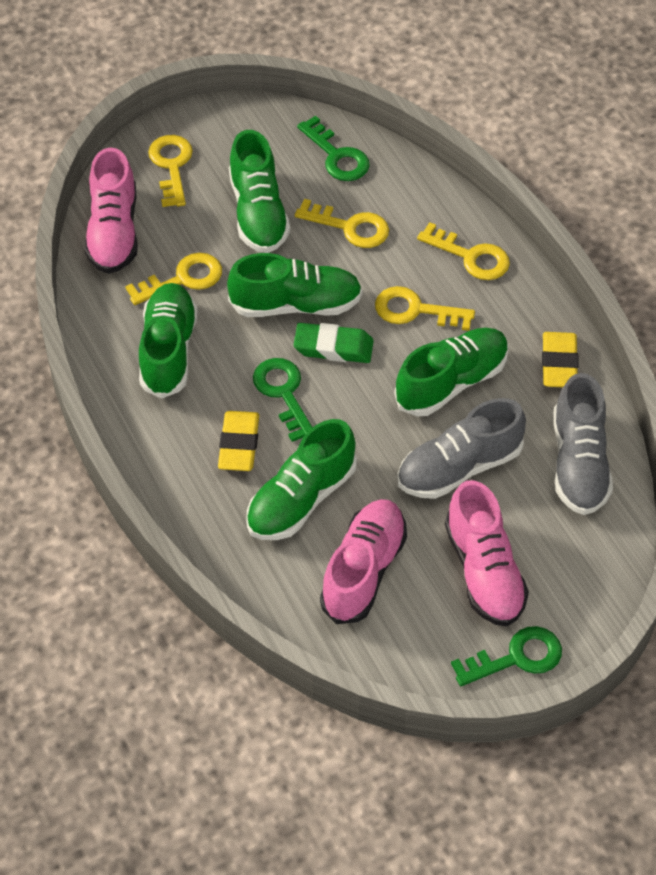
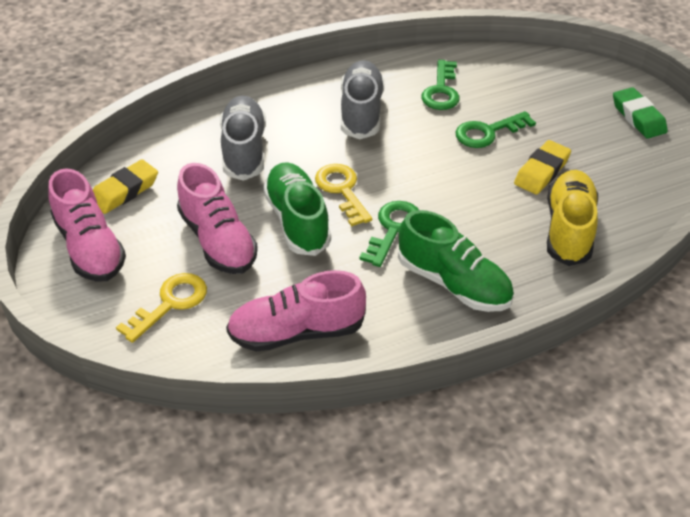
green shoe: 5 -> 2
yellow key: 5 -> 2
yellow shoe: 0 -> 1

